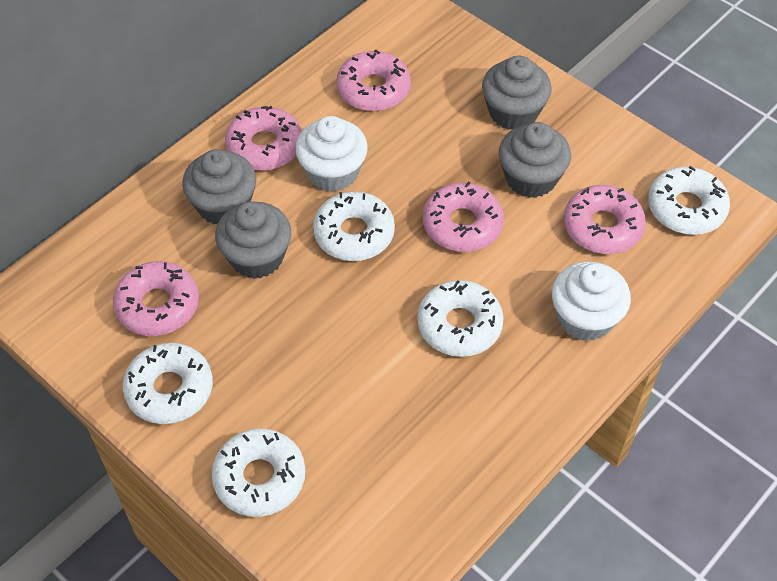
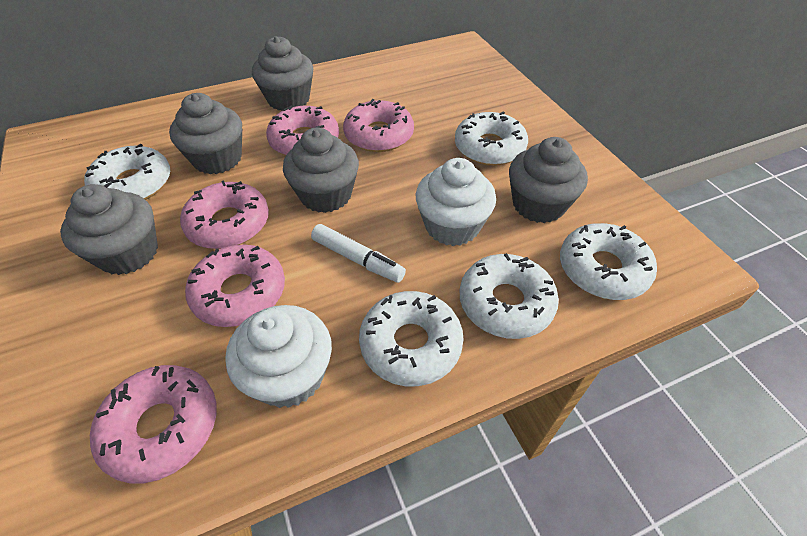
grey cupcake: 4 -> 5
white marker: 0 -> 1

